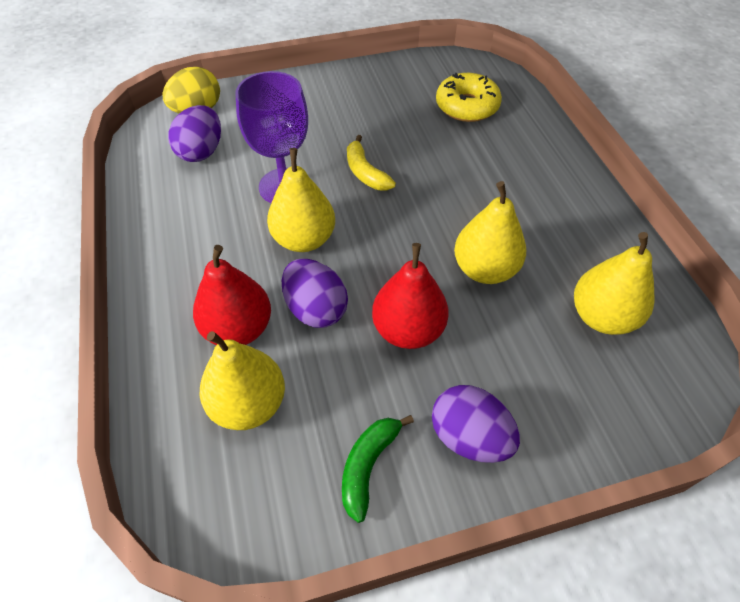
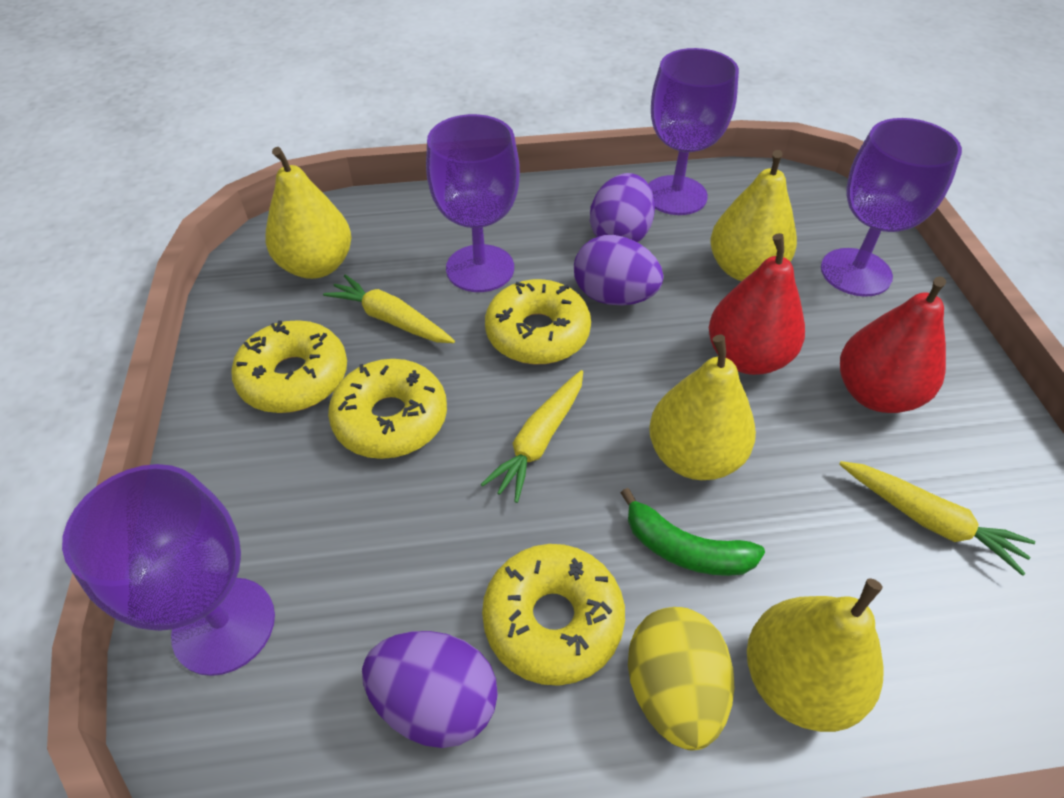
purple goblet: 1 -> 4
yellow banana: 1 -> 0
yellow carrot: 0 -> 3
yellow donut: 1 -> 4

